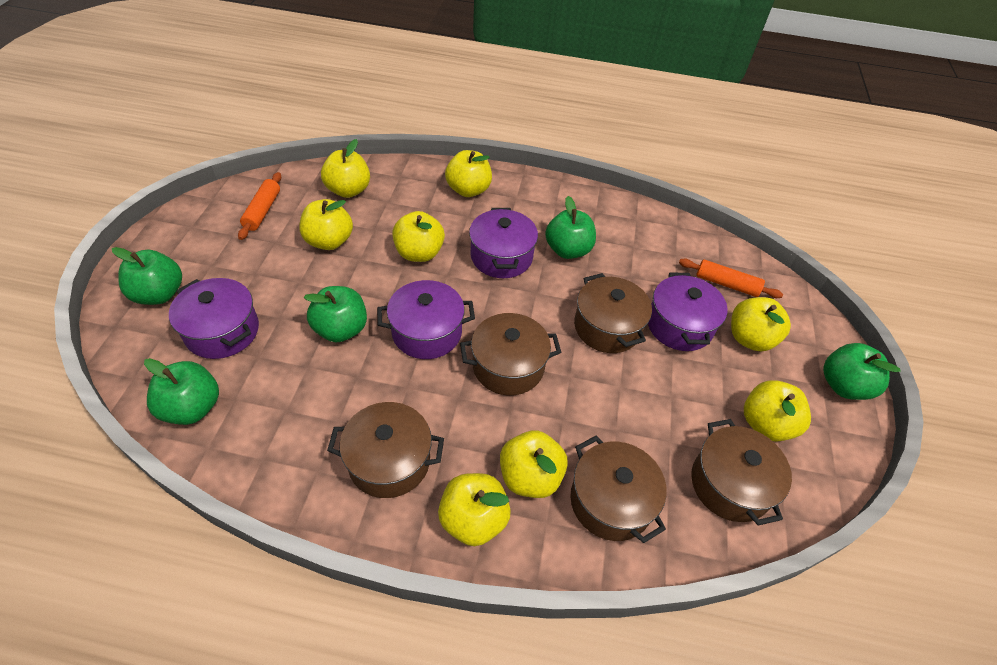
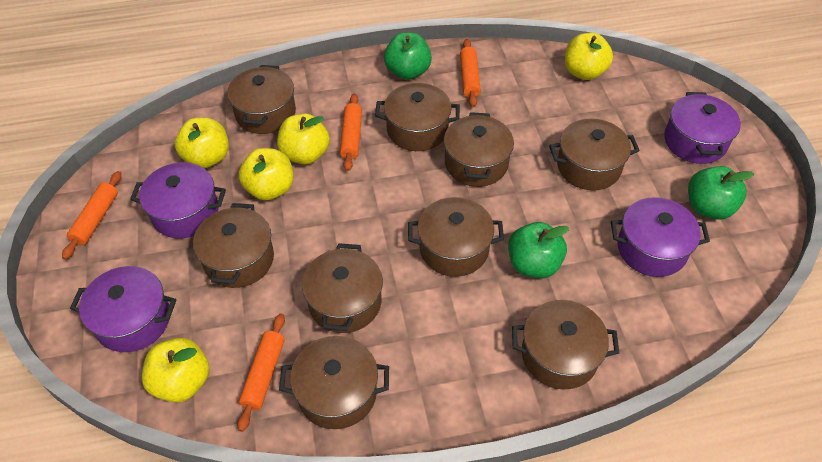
brown pot: 5 -> 9
green apple: 5 -> 3
orange rolling pin: 2 -> 4
yellow apple: 8 -> 5

